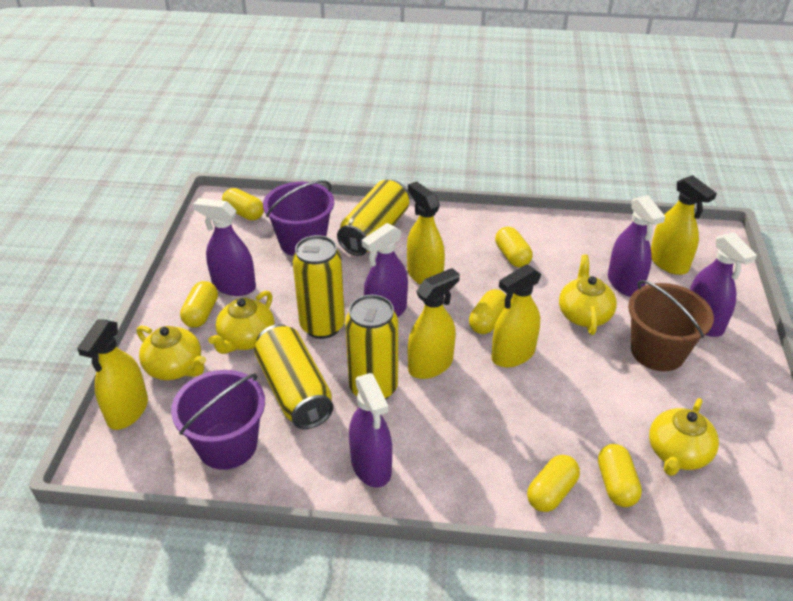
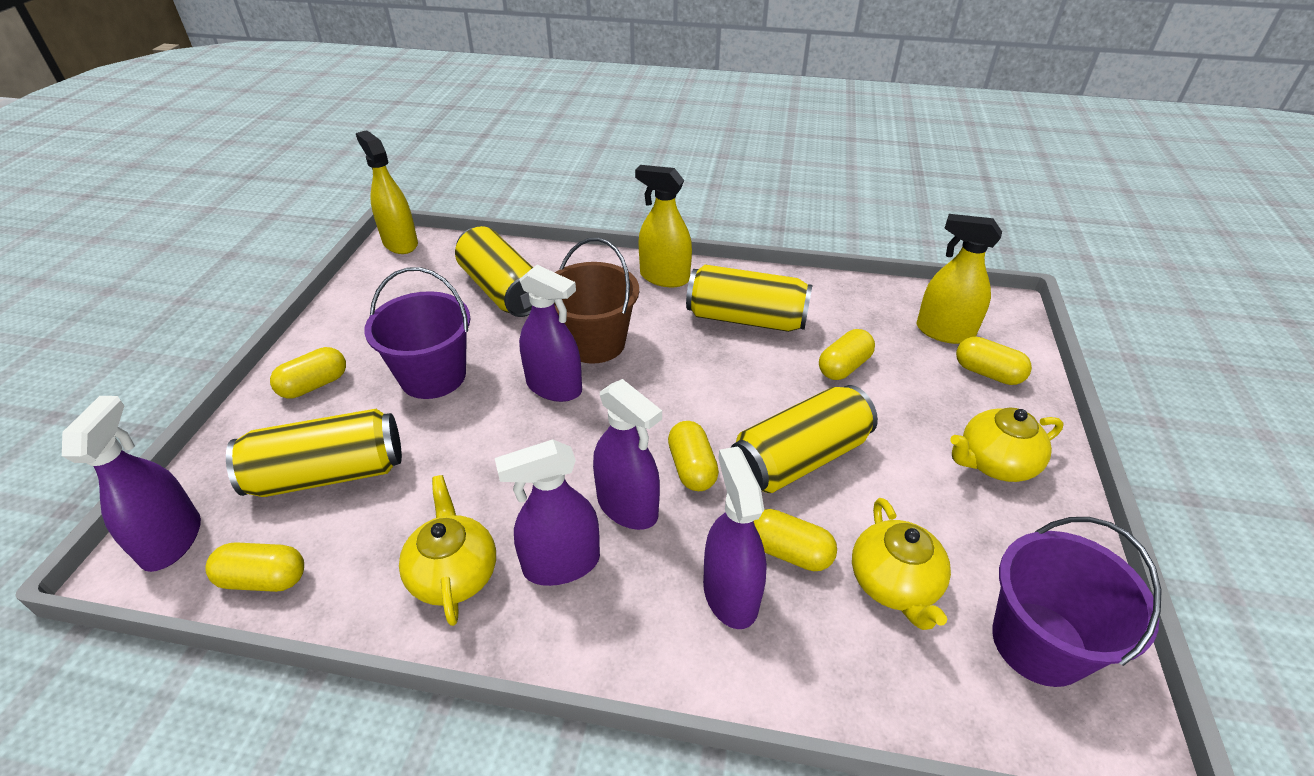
yellow spray bottle: 5 -> 3
yellow teapot: 4 -> 3

